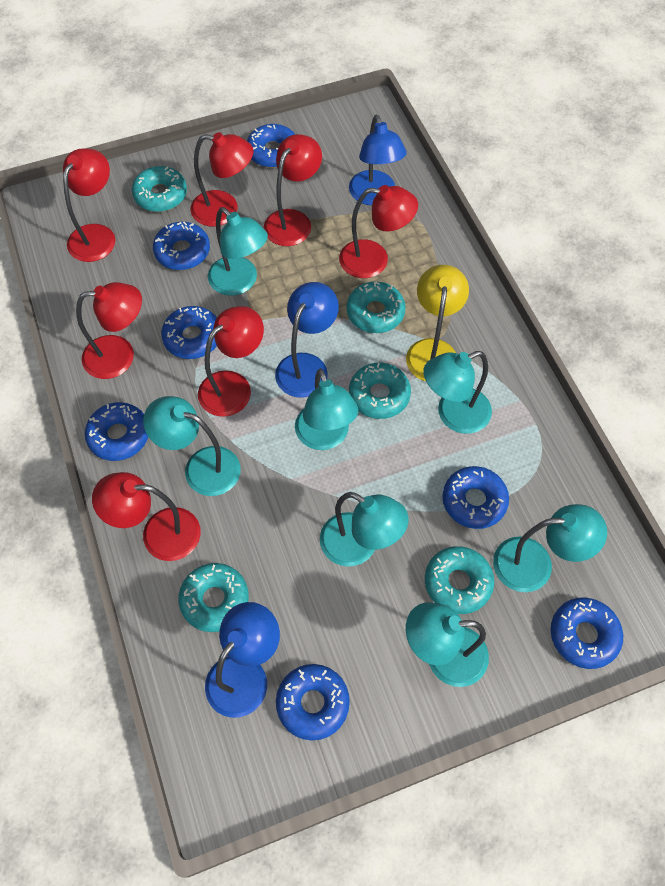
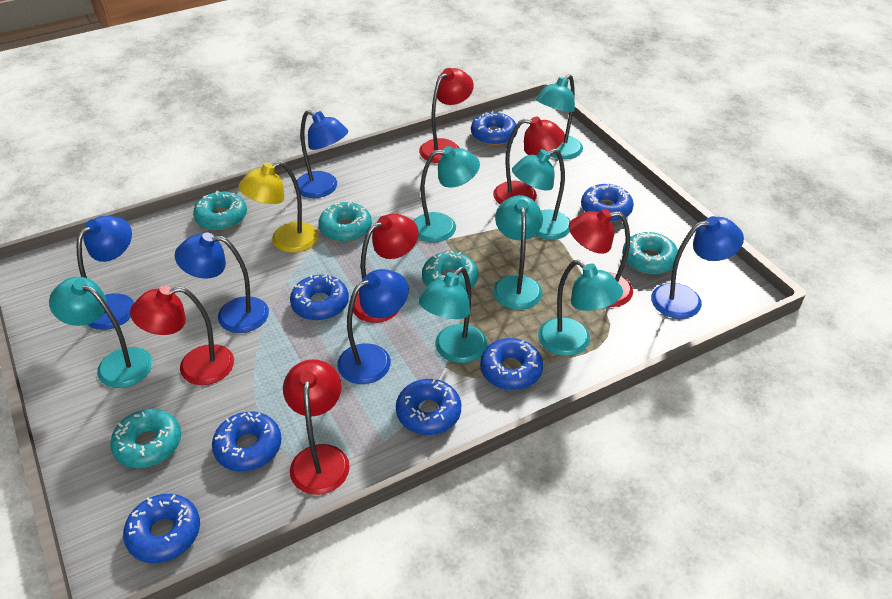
blue lamp: 3 -> 5
red lamp: 7 -> 6

